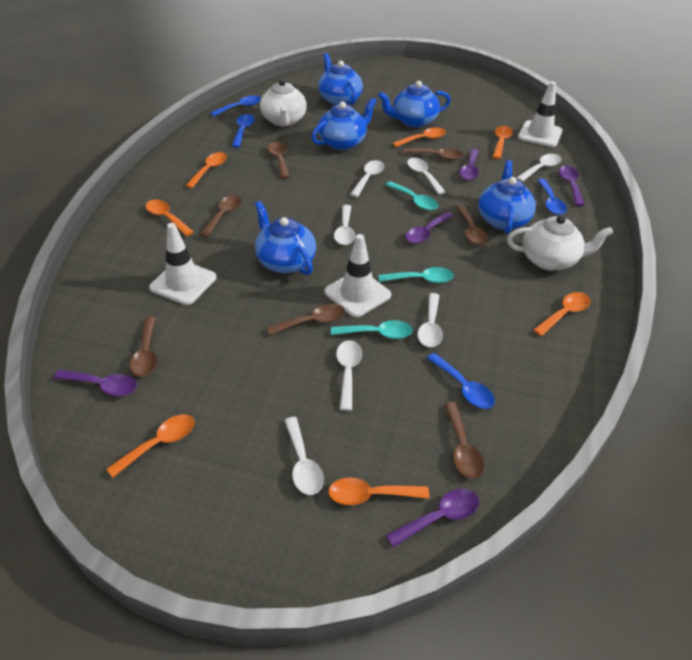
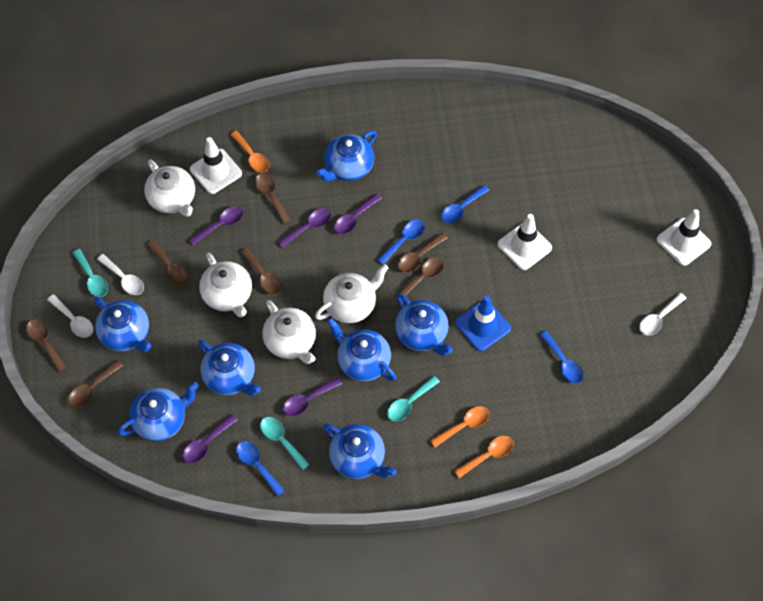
blue teapot: 5 -> 7
blue traffic cone: 0 -> 1
orange spoon: 7 -> 3
white spoon: 7 -> 3
white teapot: 2 -> 4

